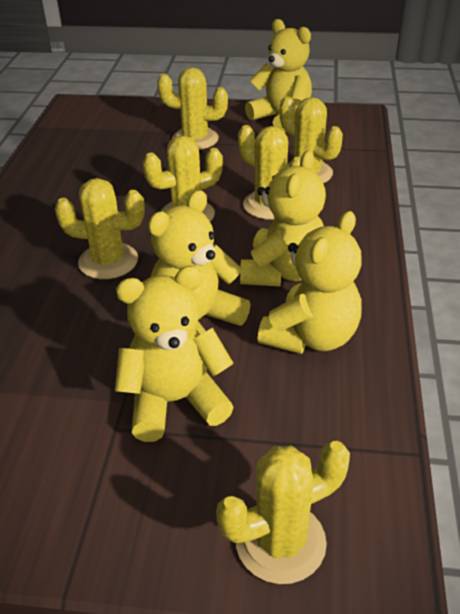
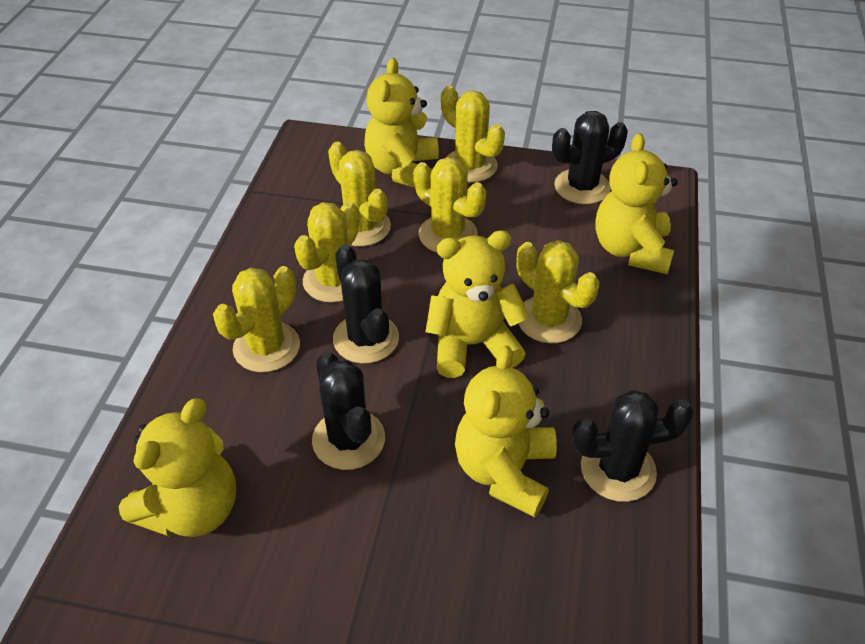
black cactus: 0 -> 4

